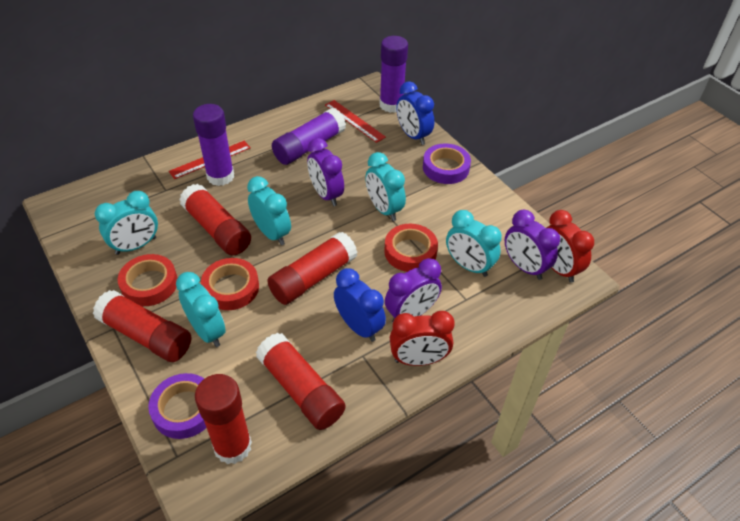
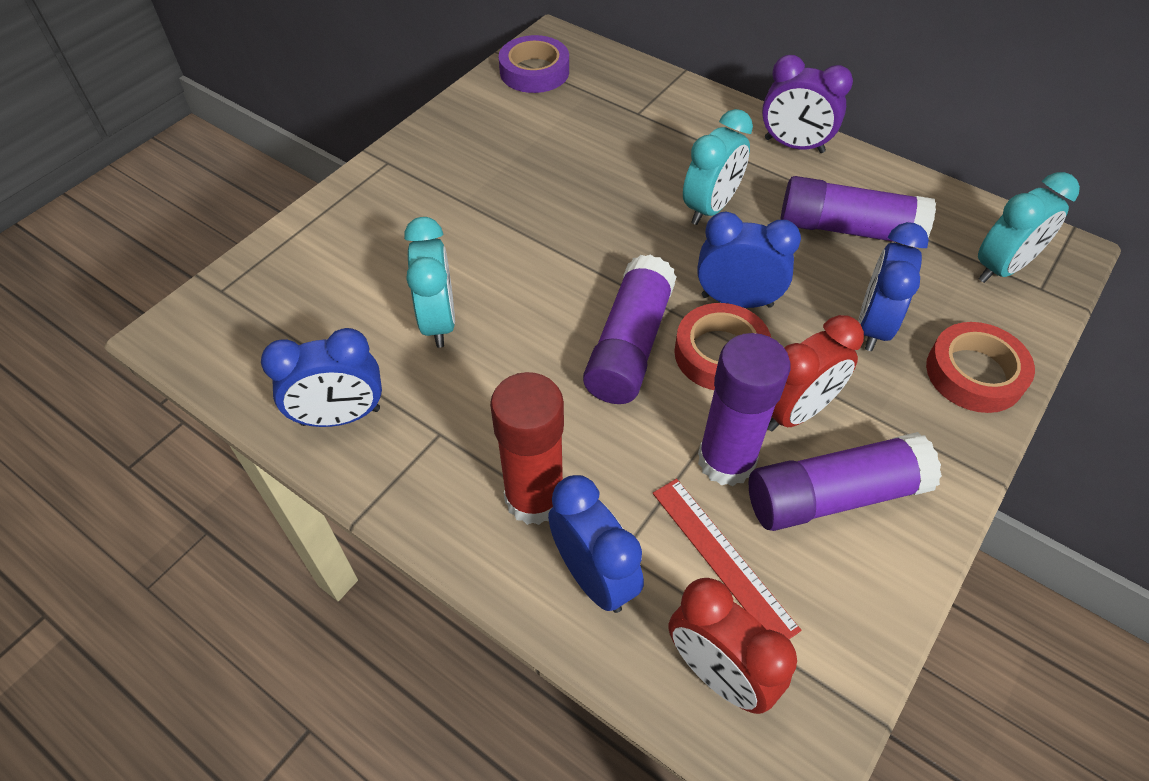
blue clock: 2 -> 4
purple clock: 3 -> 1
purple glue stick: 3 -> 4
purple tape: 2 -> 1
red glue stick: 5 -> 1
red ruler: 2 -> 1
red tape: 3 -> 2
turquoise clock: 5 -> 3

